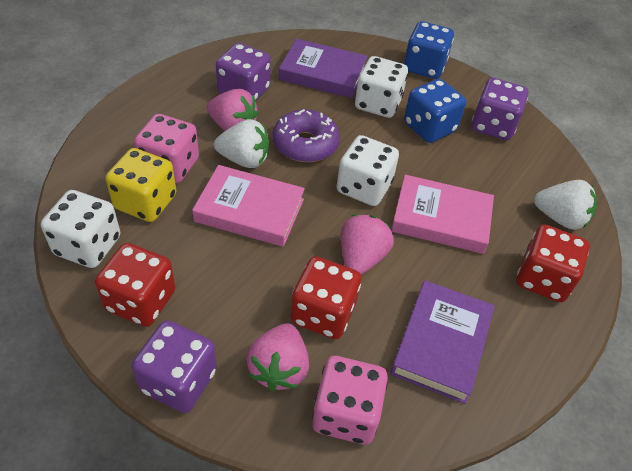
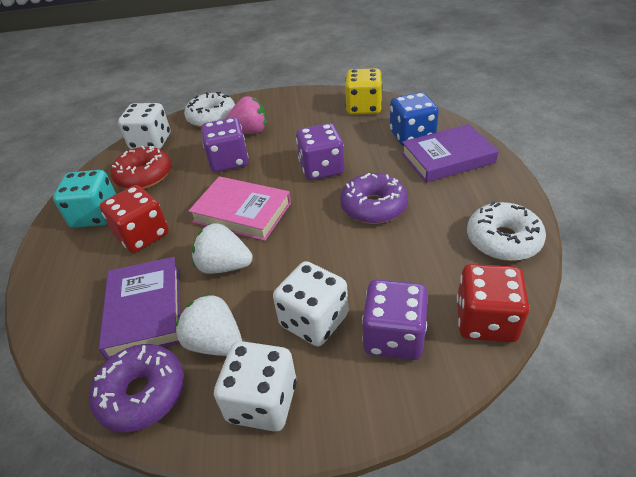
blue dice: 2 -> 1
pink book: 2 -> 1
pink dice: 2 -> 0
pink strawberry: 3 -> 1
purple donut: 1 -> 2
red dice: 3 -> 2
red donut: 0 -> 1
turquoise dice: 0 -> 1
white donut: 0 -> 2

